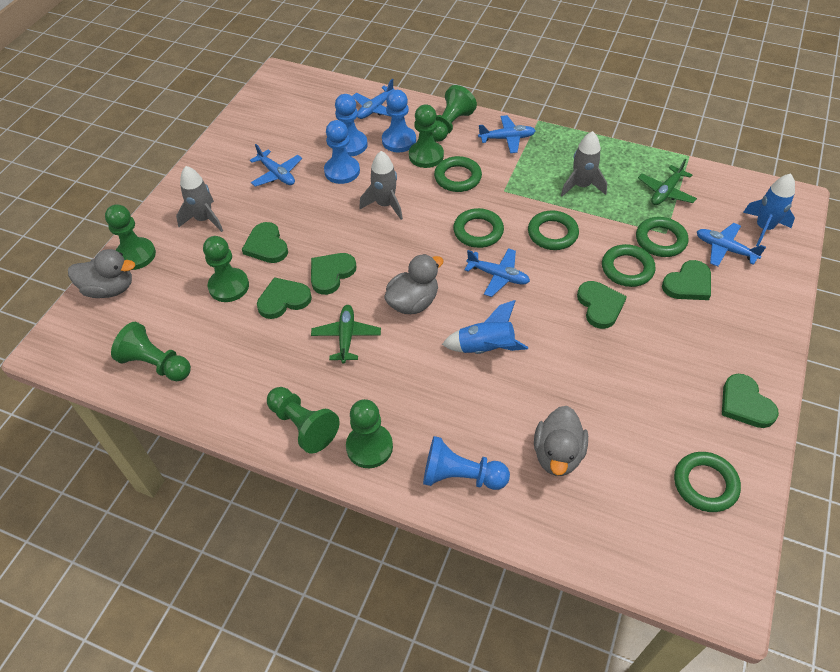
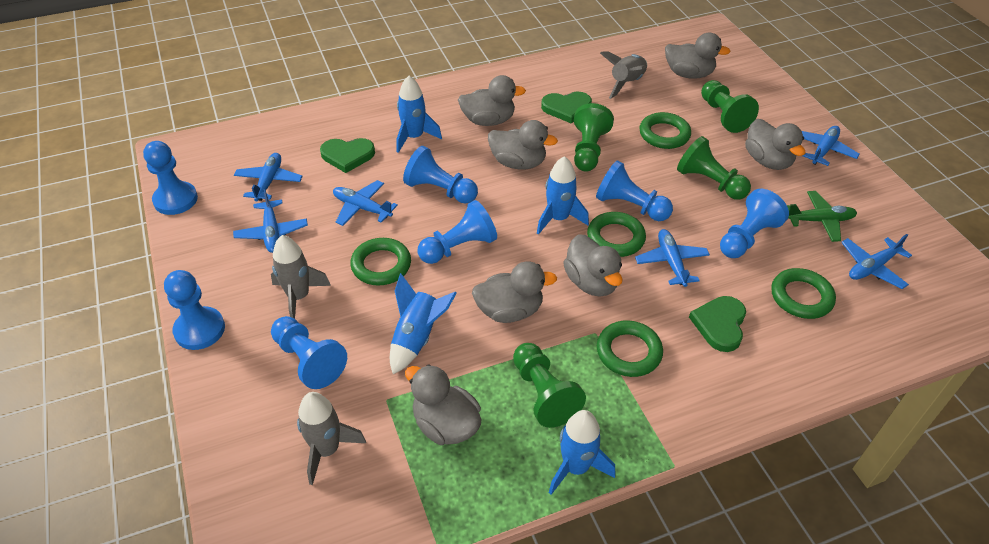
blue pawn: 4 -> 7
blue plane: 5 -> 6
blue rocket: 2 -> 4
green heart: 6 -> 3
green pawn: 7 -> 4
green plane: 2 -> 1
green ring: 6 -> 5
grey duck: 3 -> 7

